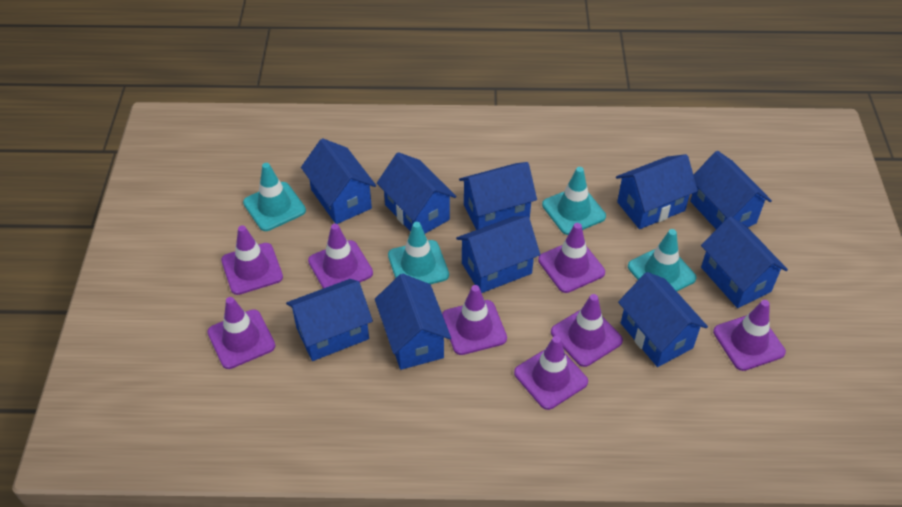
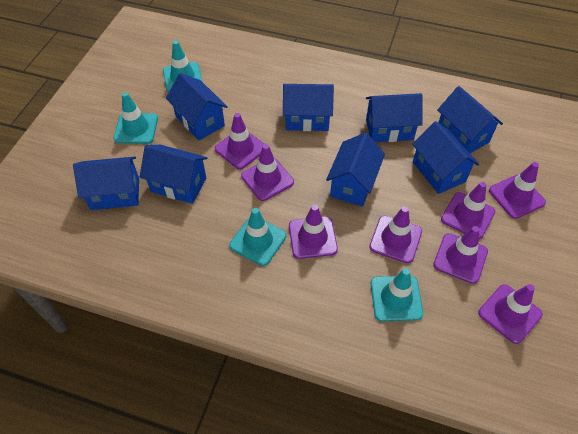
blue house: 10 -> 8

